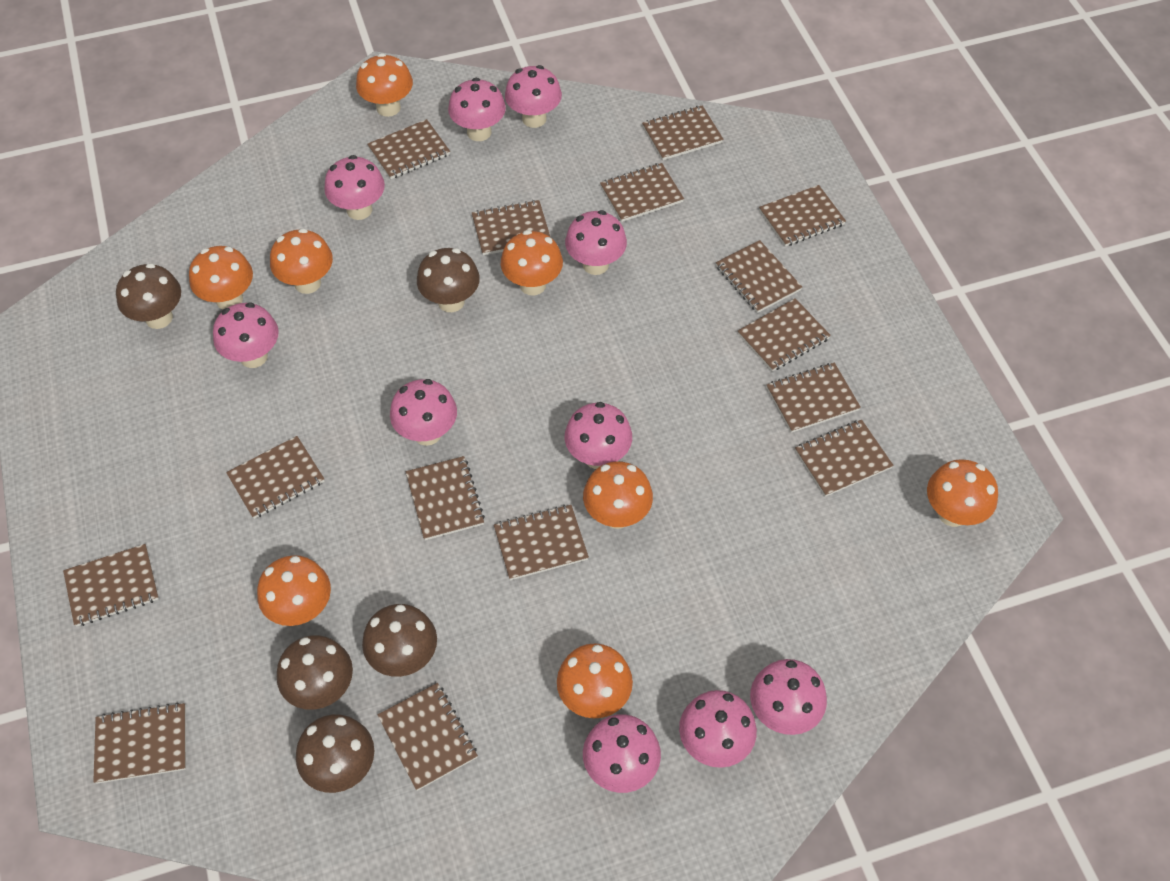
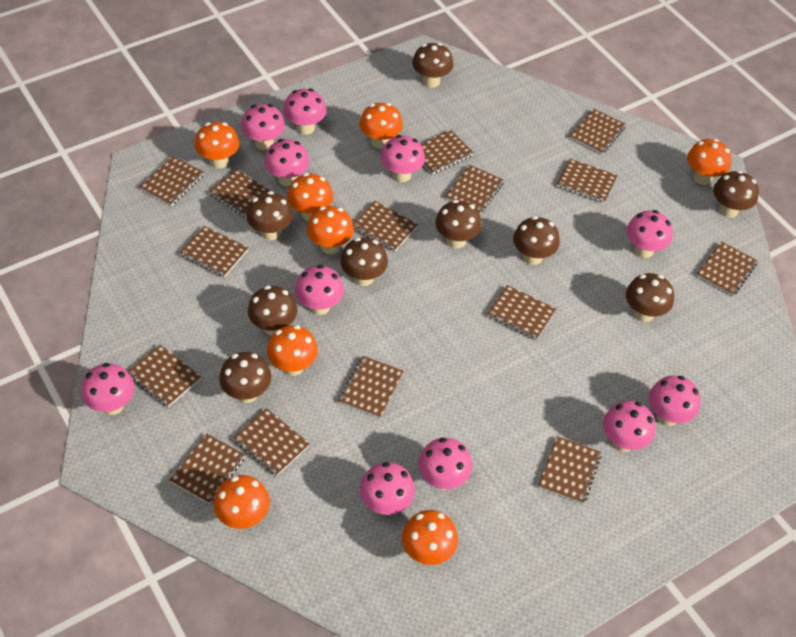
brown mushroom: 5 -> 9
pink mushroom: 10 -> 11

